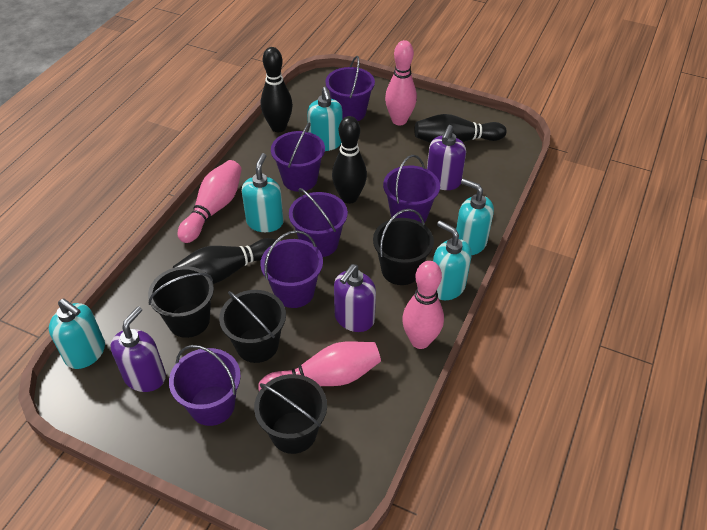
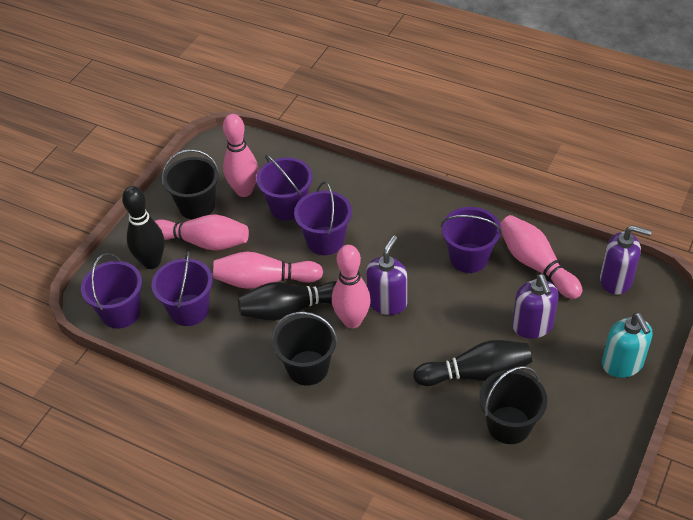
black bowling pin: 4 -> 3
black bucket: 4 -> 3
pink bowling pin: 4 -> 5
purple bucket: 6 -> 5
turquoise soap dispenser: 5 -> 1

